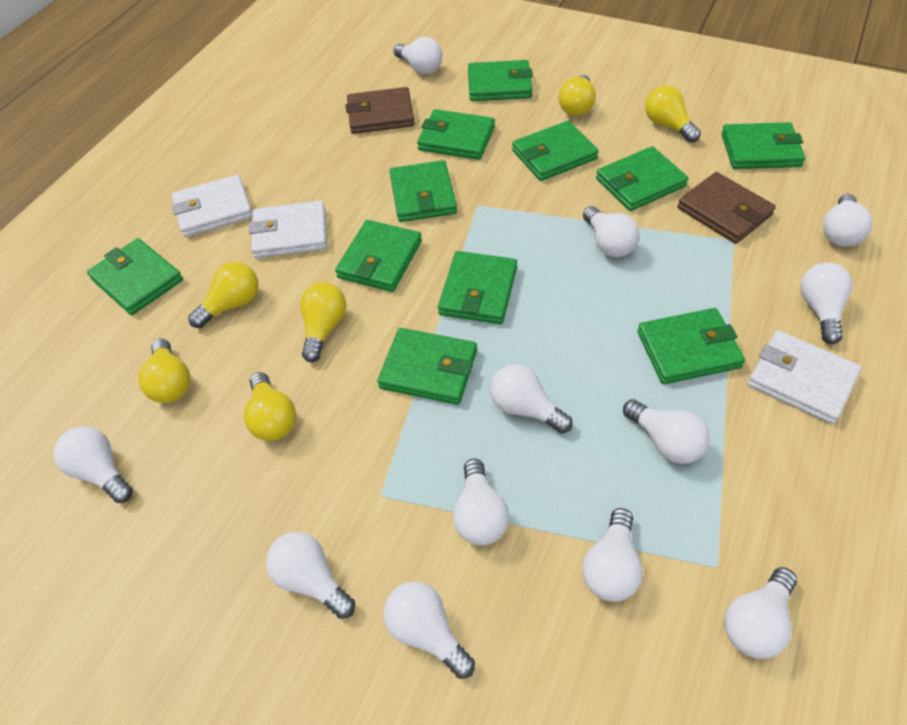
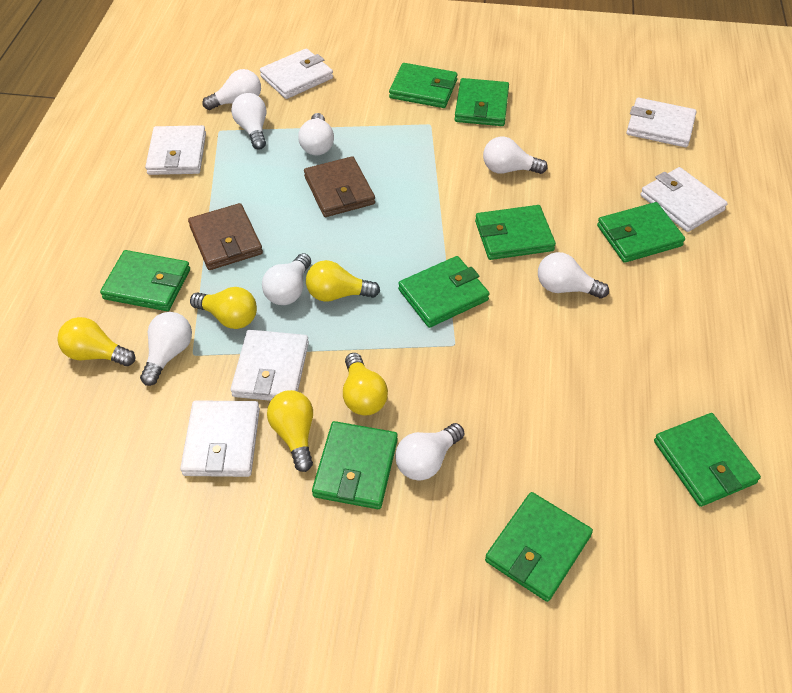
green wallet: 11 -> 9
white light bulb: 12 -> 8
white wallet: 3 -> 6
yellow light bulb: 6 -> 5

